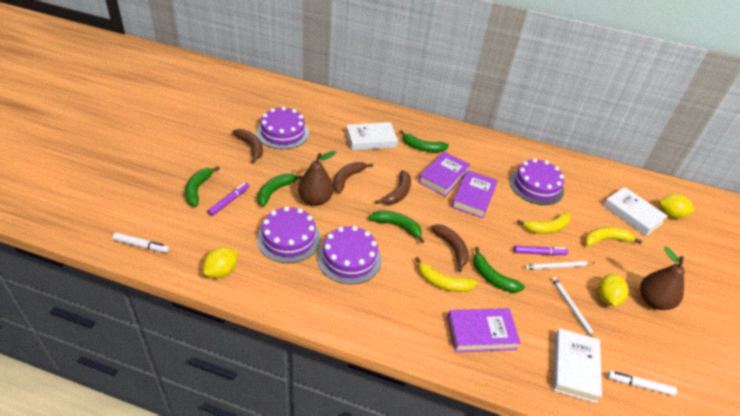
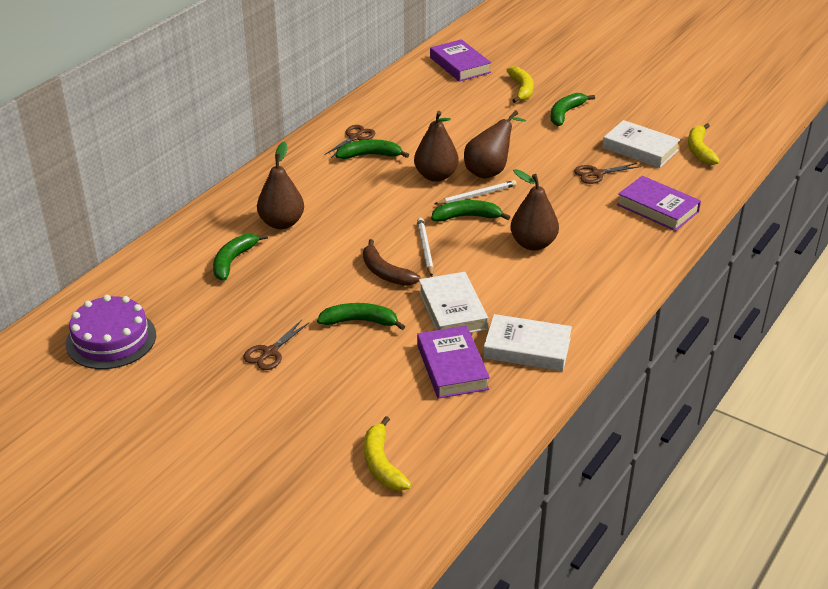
brown banana: 4 -> 1
brown pear: 2 -> 4
brown scissors: 0 -> 3
purple cake: 4 -> 1
purple marker: 2 -> 0
white marker: 2 -> 0
yellow lemon: 3 -> 0

